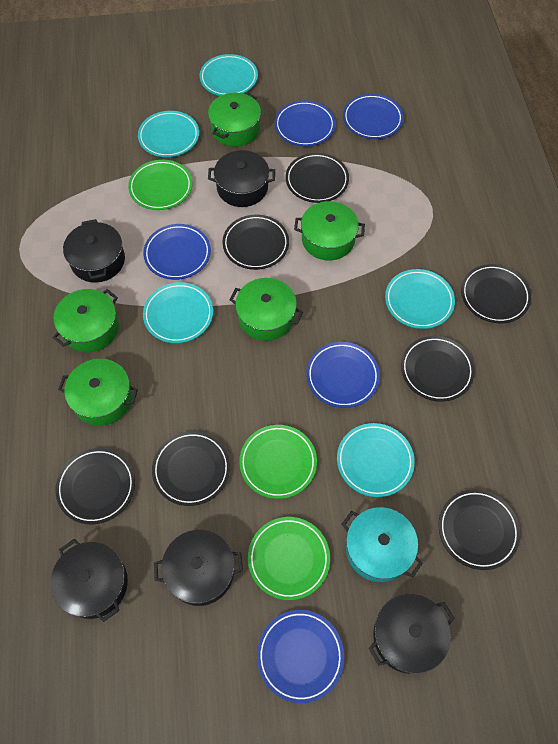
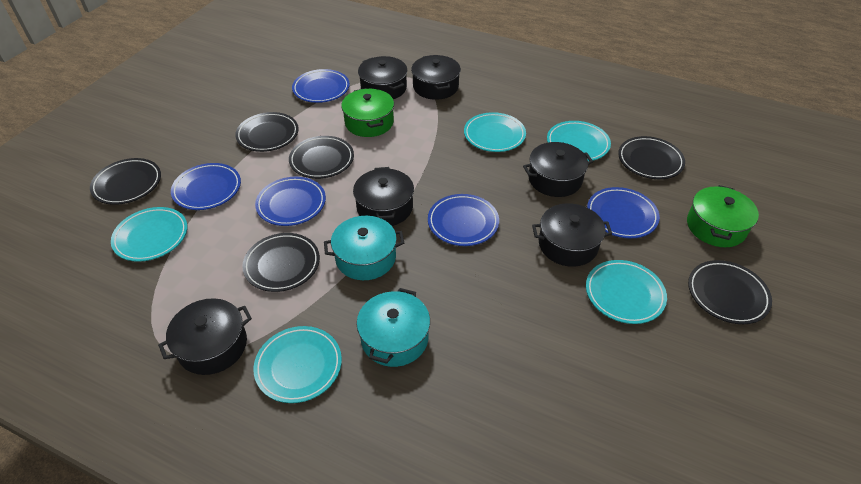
black plate: 7 -> 6
black pot: 5 -> 6
green plate: 3 -> 0
green pot: 5 -> 2
turquoise pot: 1 -> 2

